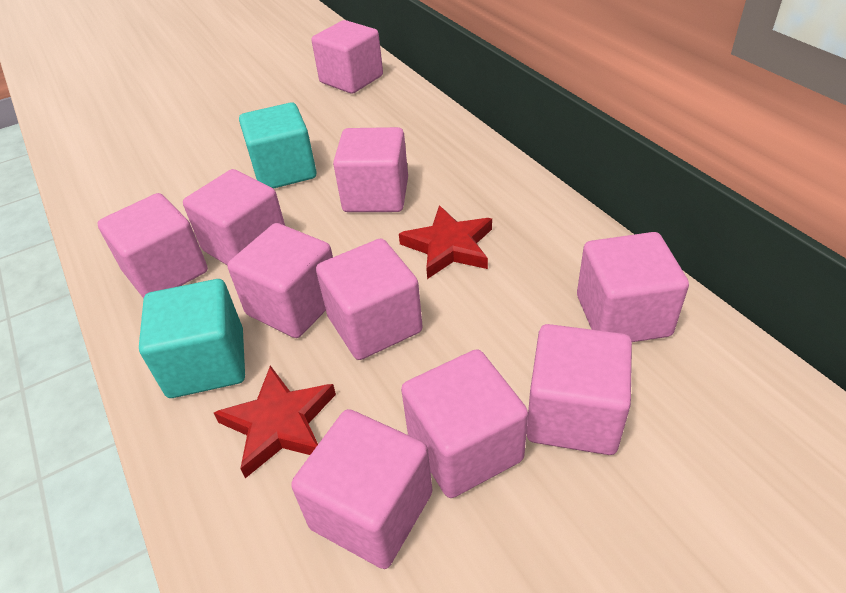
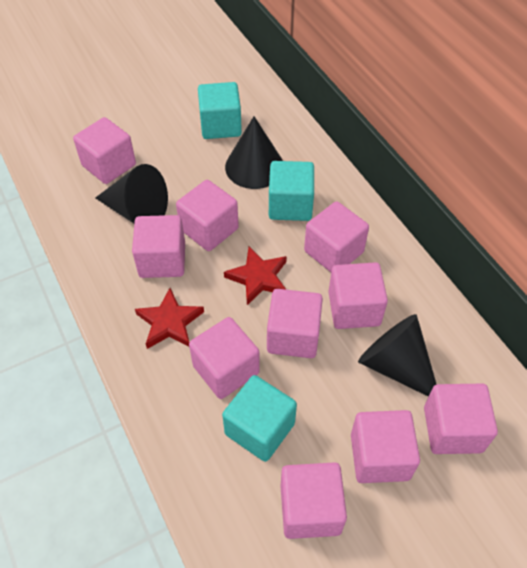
black cone: 0 -> 3
turquoise cube: 2 -> 3

